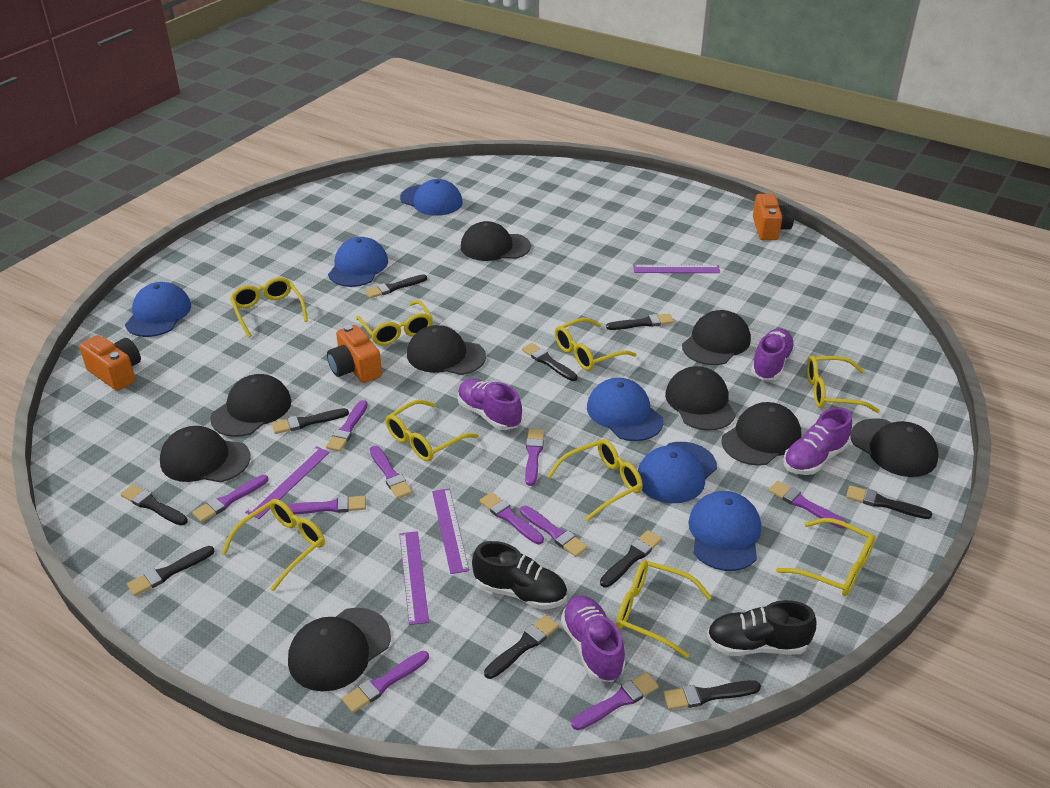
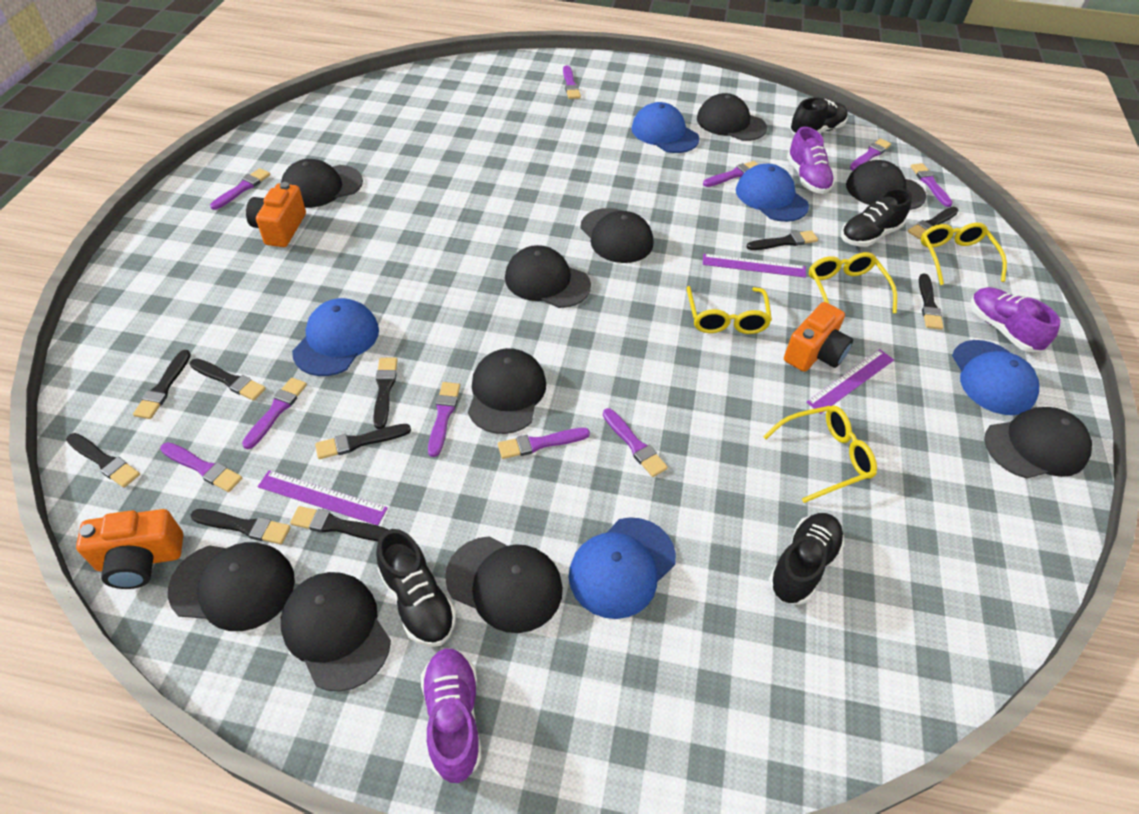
black cap: 9 -> 10
black shoe: 2 -> 4
blue cap: 6 -> 5
purple ruler: 4 -> 3
purple shoe: 4 -> 3
yellow glasses: 9 -> 4

